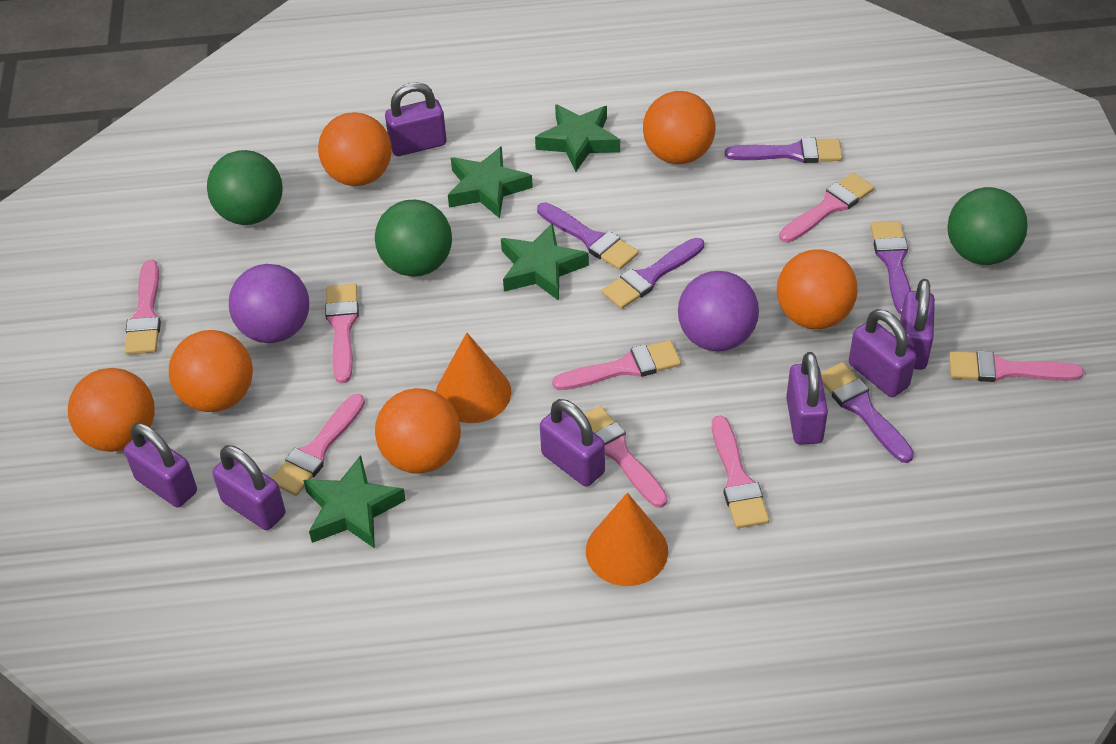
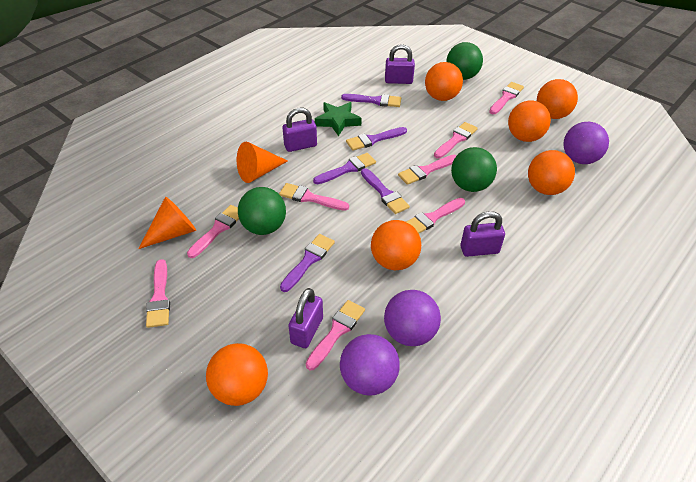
green star: 4 -> 1
purple ball: 2 -> 3
purple padlock: 7 -> 4

